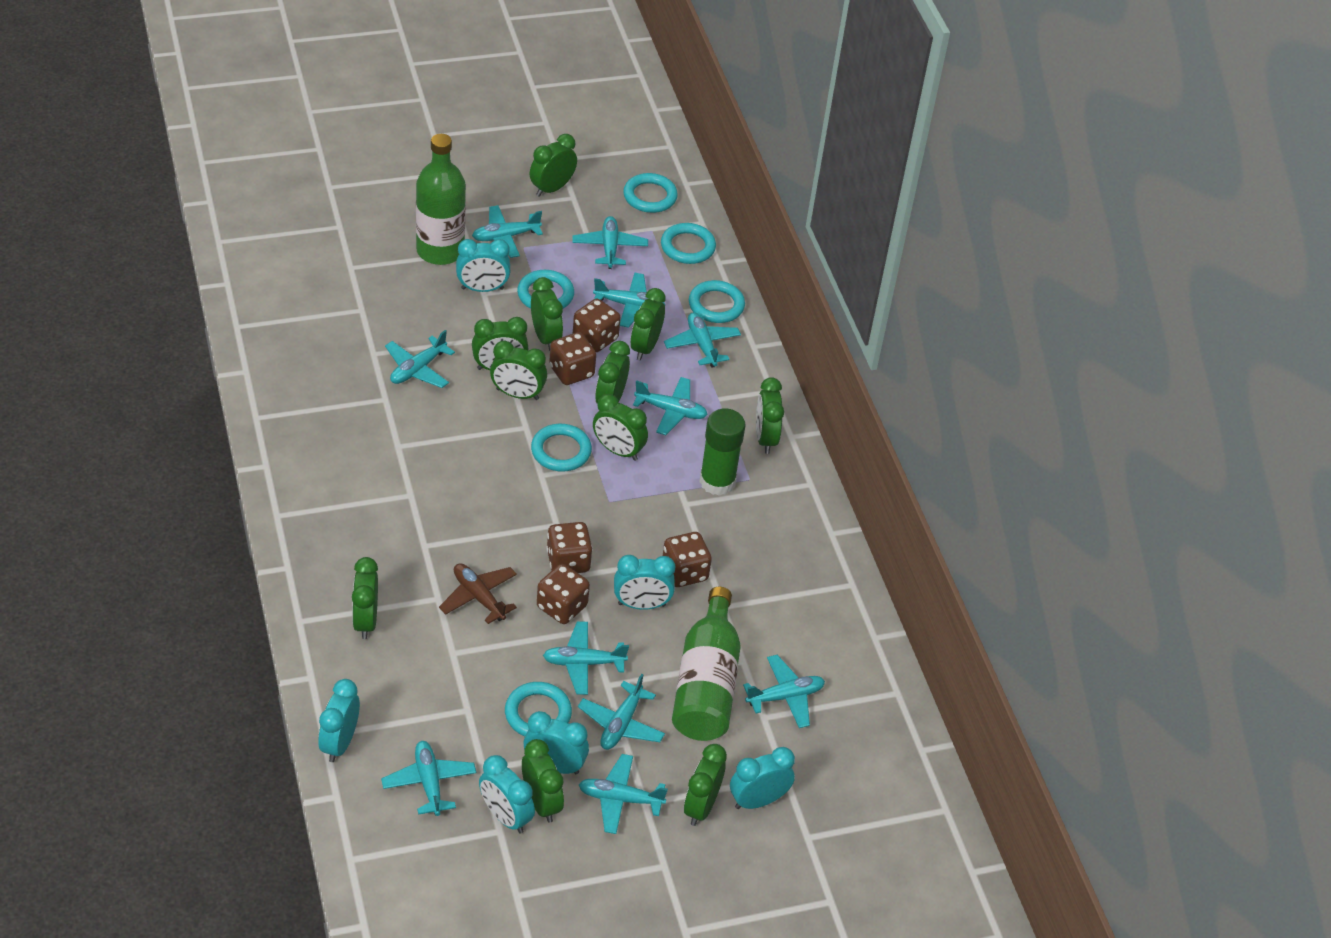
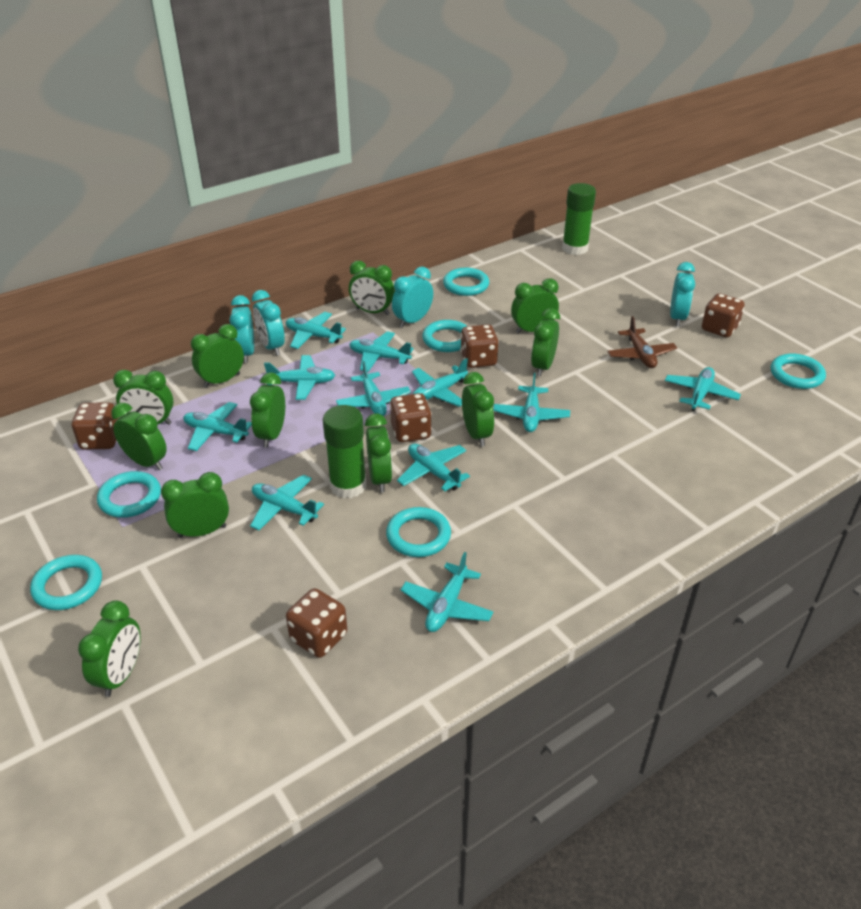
green bottle: 2 -> 0
green glue stick: 1 -> 2
turquoise clock: 6 -> 4

